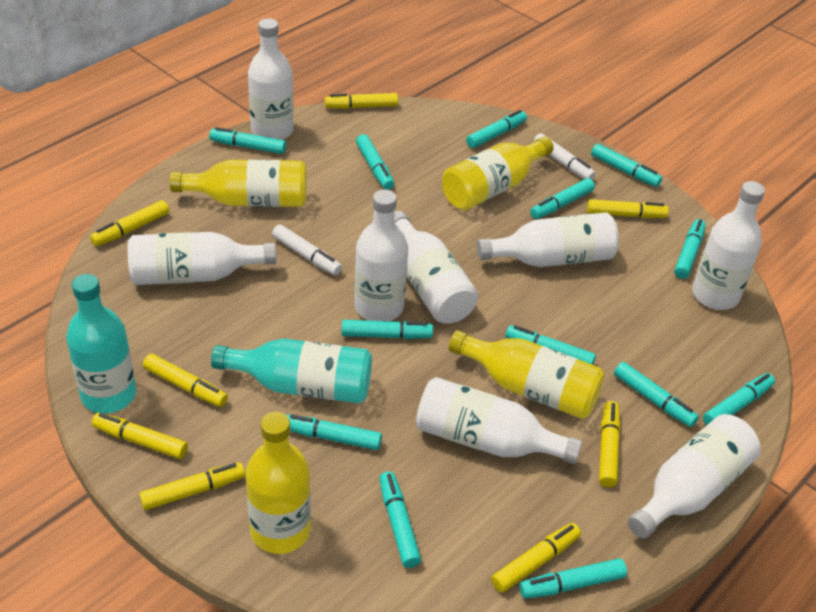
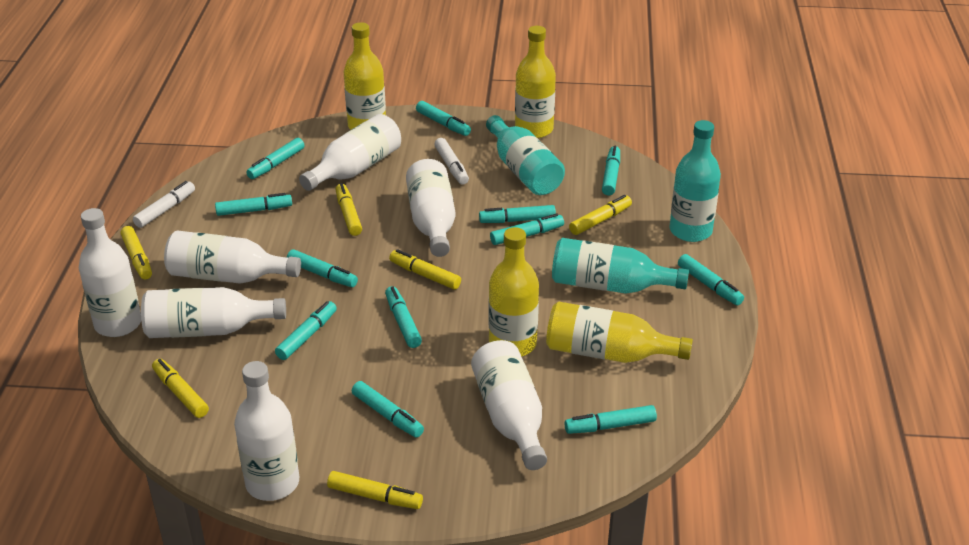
turquoise bottle: 2 -> 3
turquoise marker: 13 -> 12
white bottle: 8 -> 7
yellow marker: 8 -> 6

